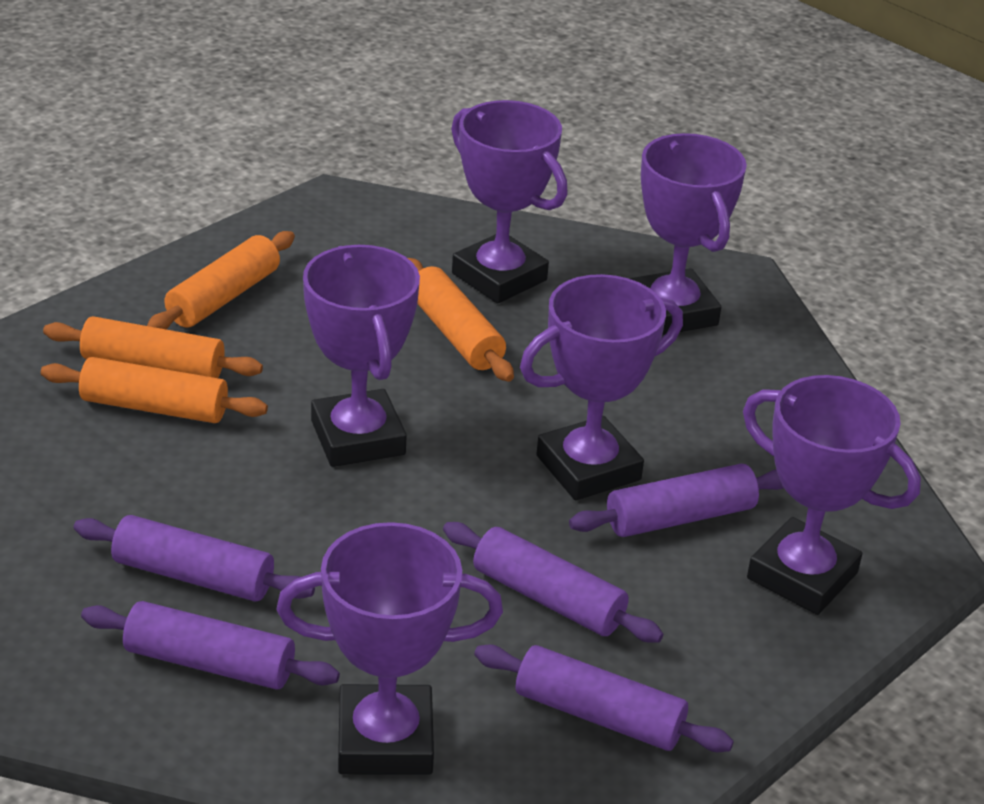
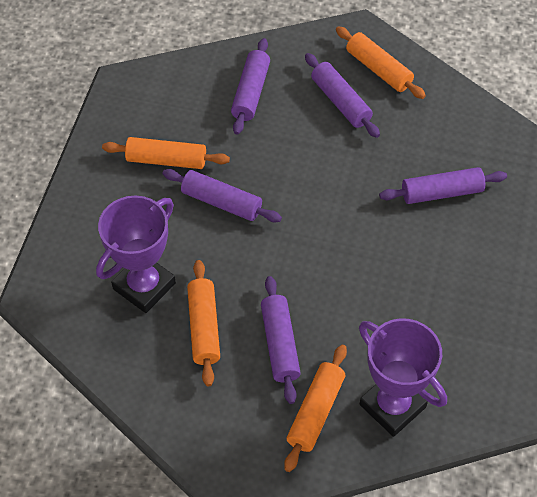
purple trophy: 6 -> 2

